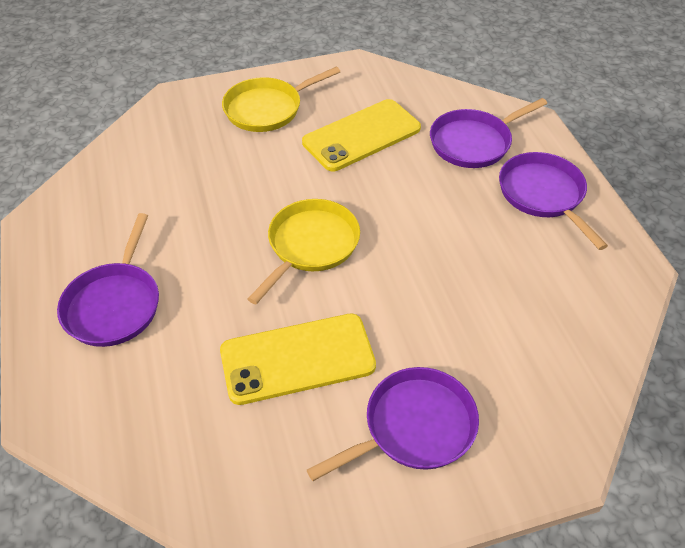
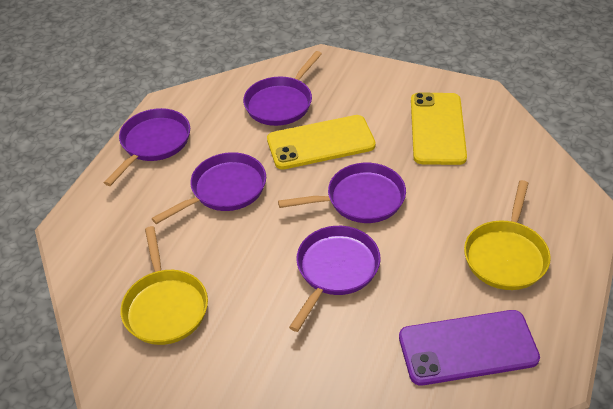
purple pan: 4 -> 5
purple phone: 0 -> 1

